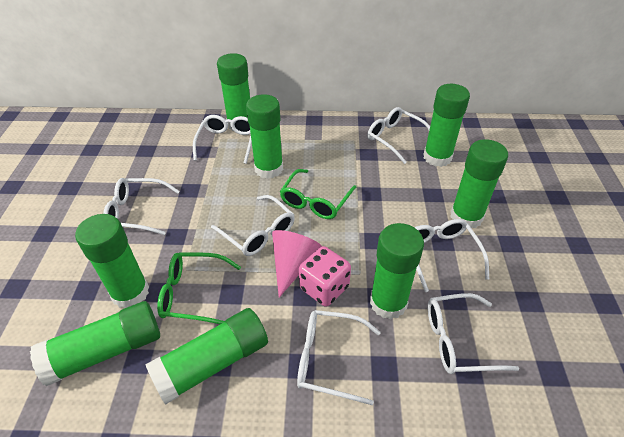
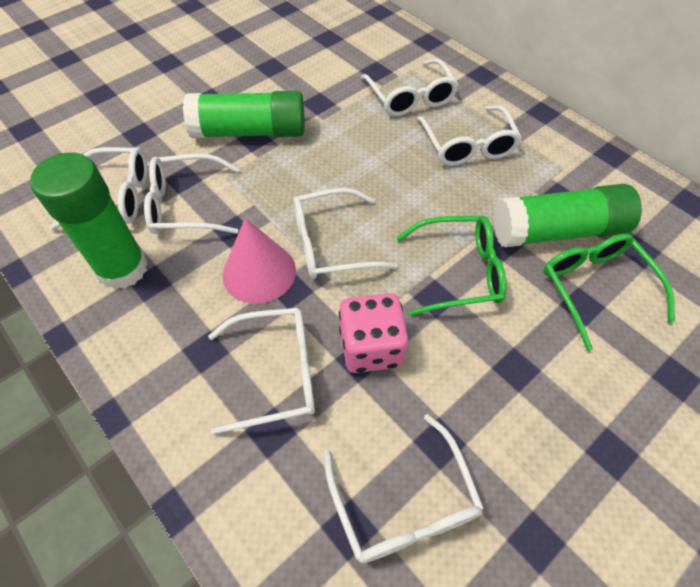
green glue stick: 8 -> 3

